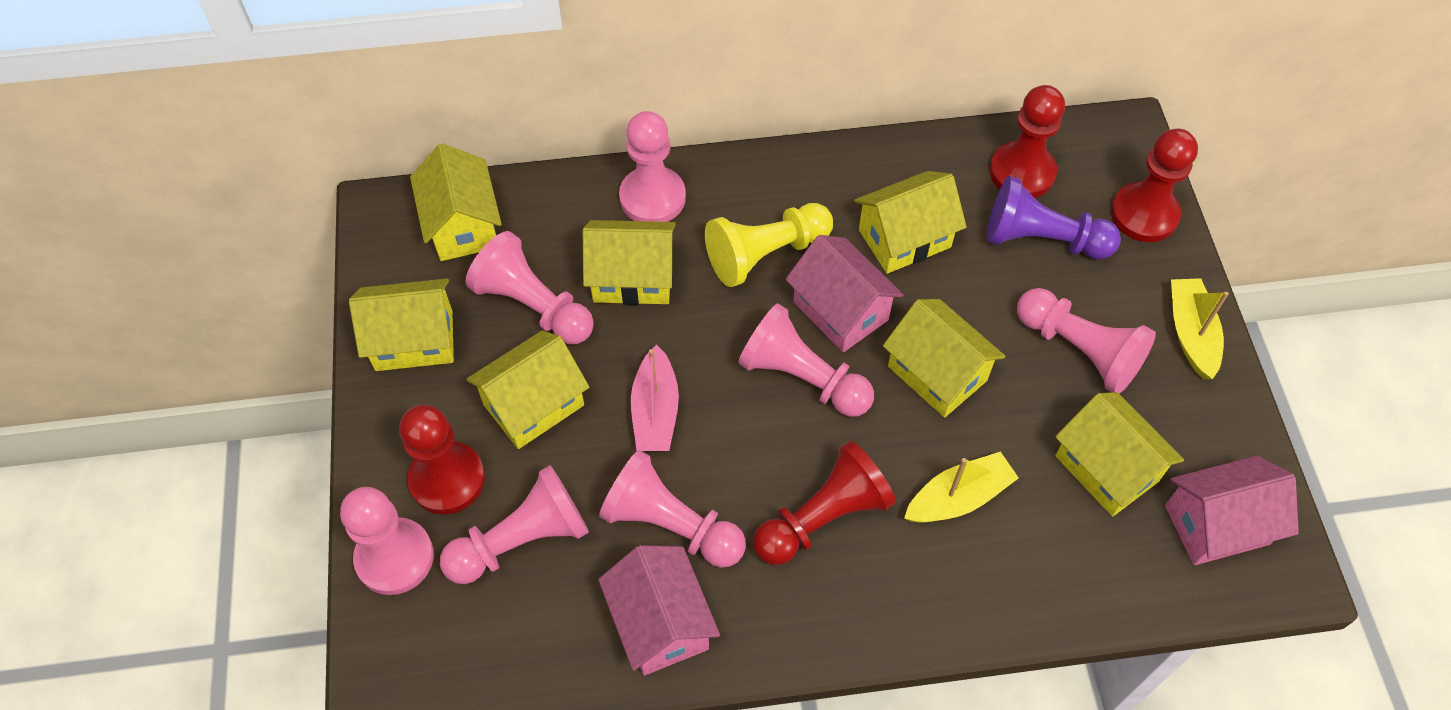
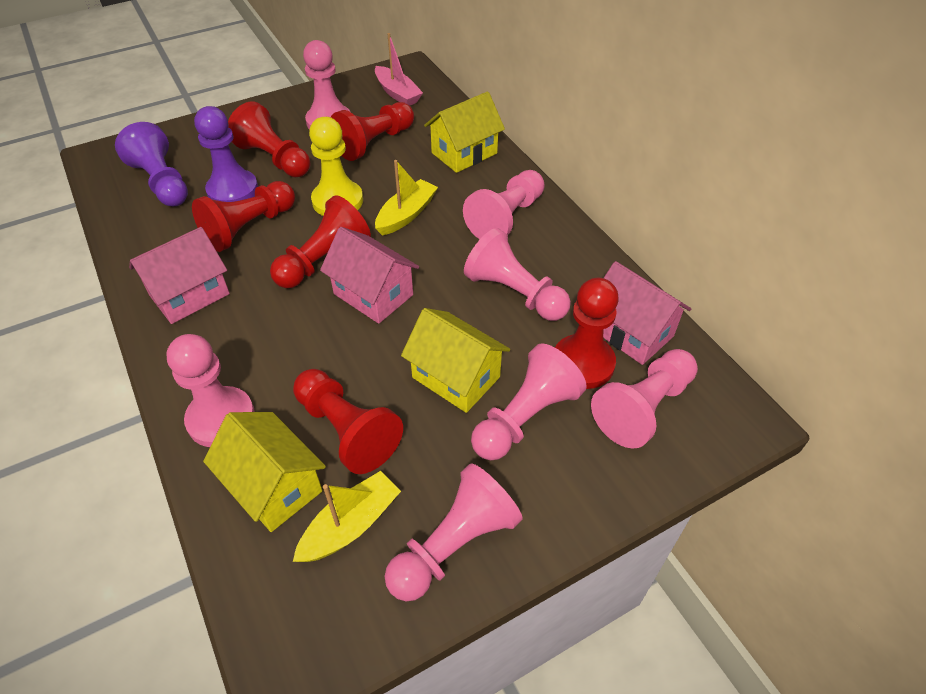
purple pawn: 1 -> 2
red pawn: 4 -> 6
yellow house: 7 -> 3

